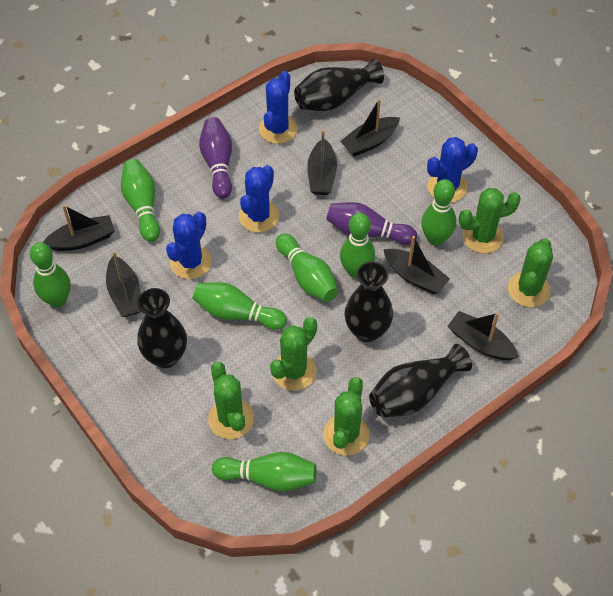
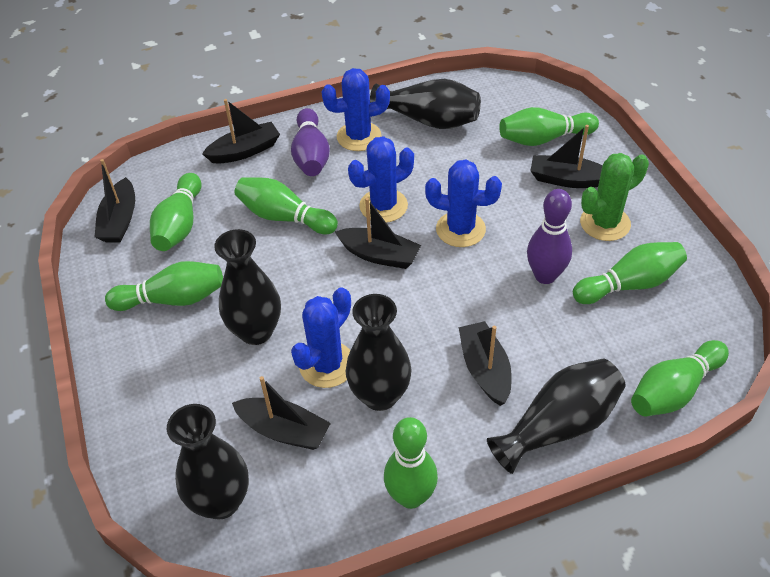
black vase: 4 -> 5
green cactus: 5 -> 1

